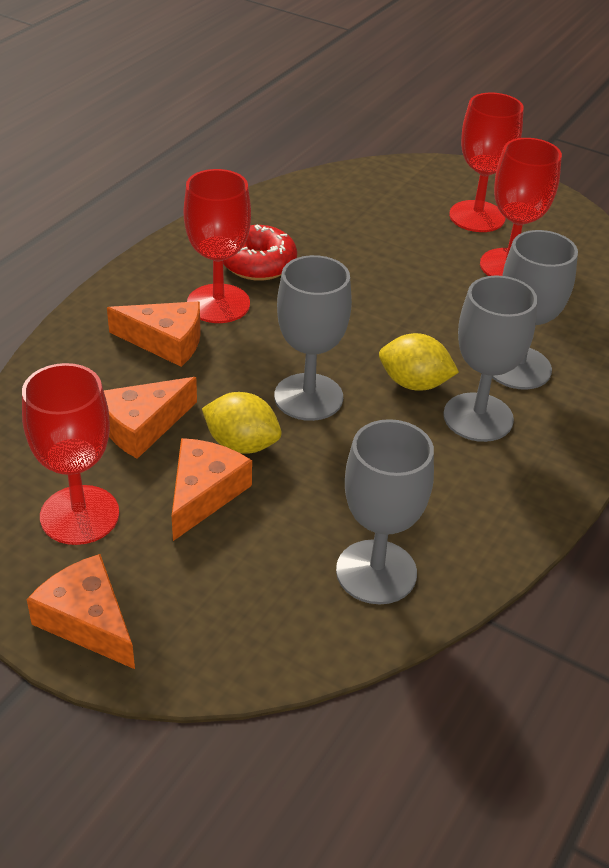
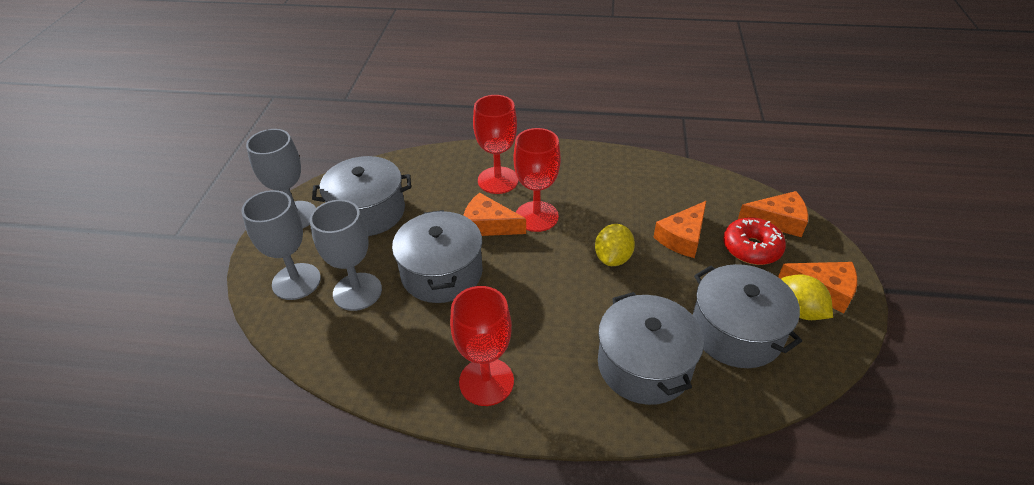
grey goblet: 4 -> 3
grey pot: 0 -> 4
red goblet: 4 -> 3

